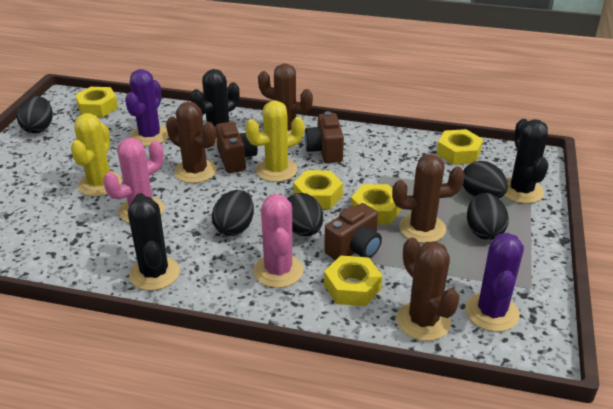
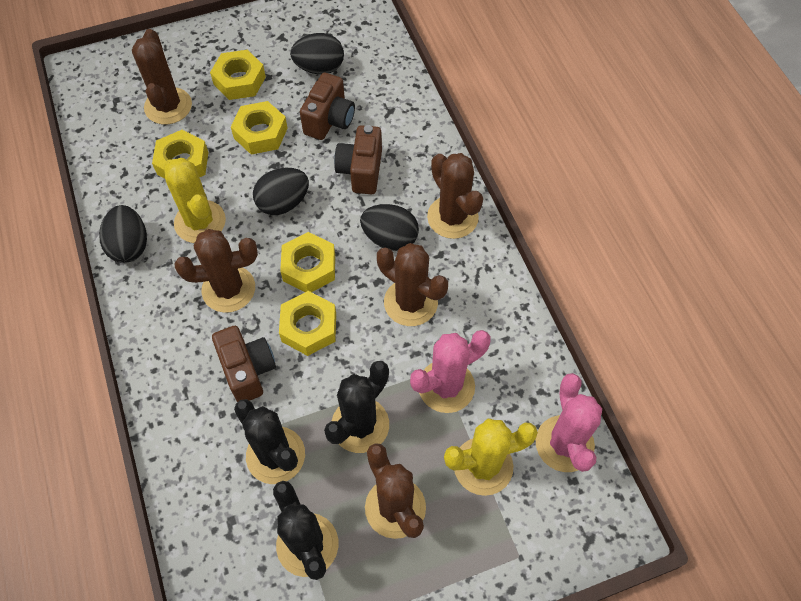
black egg: 5 -> 4
brown cactus: 4 -> 5
purple cactus: 2 -> 0

